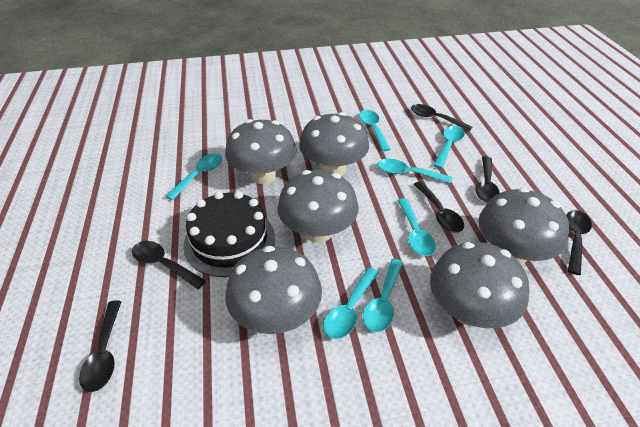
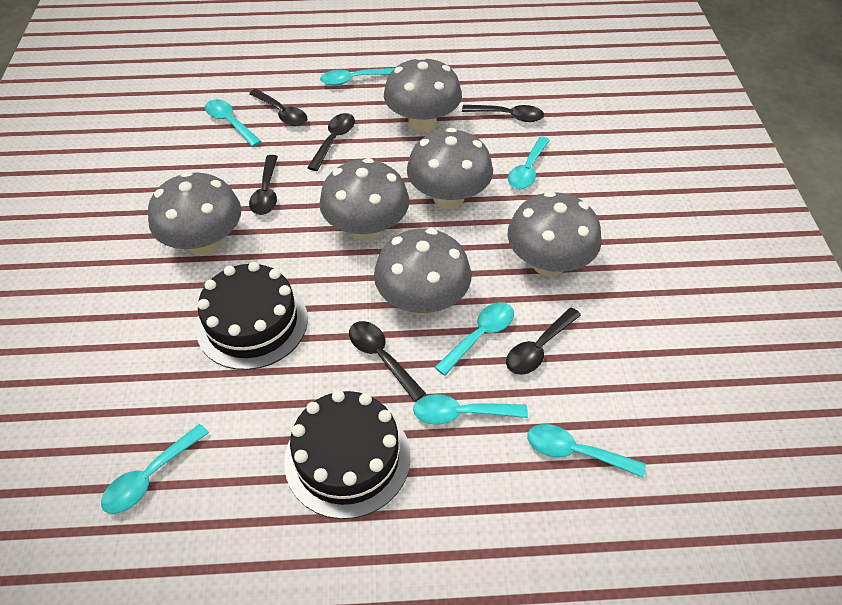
black cake: 1 -> 2

